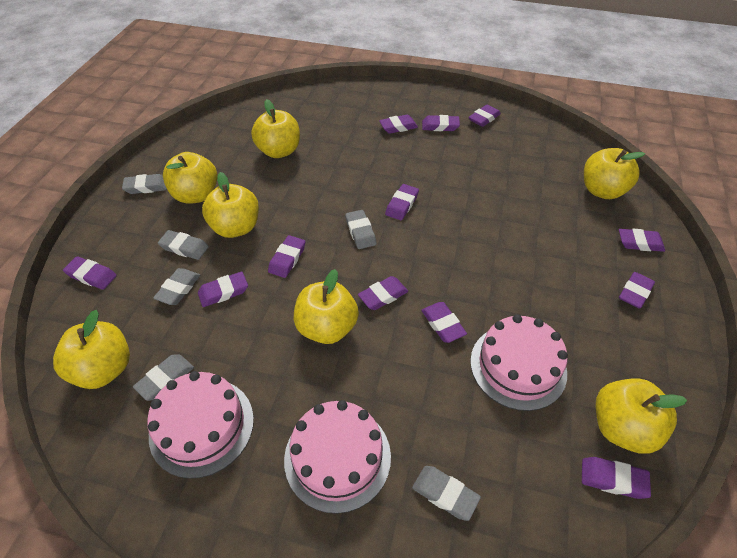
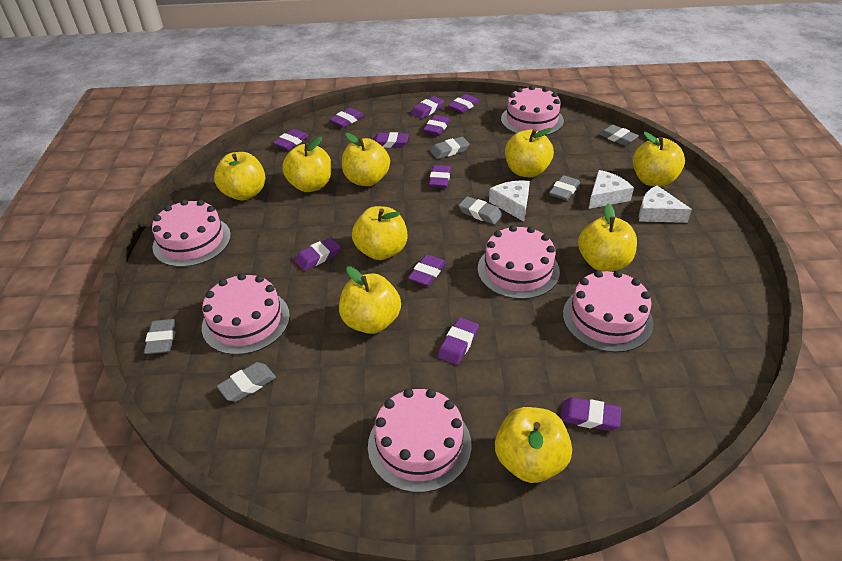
pink cake: 3 -> 6
purple eraser: 12 -> 11
white cheese: 0 -> 3
yellow apple: 7 -> 9

